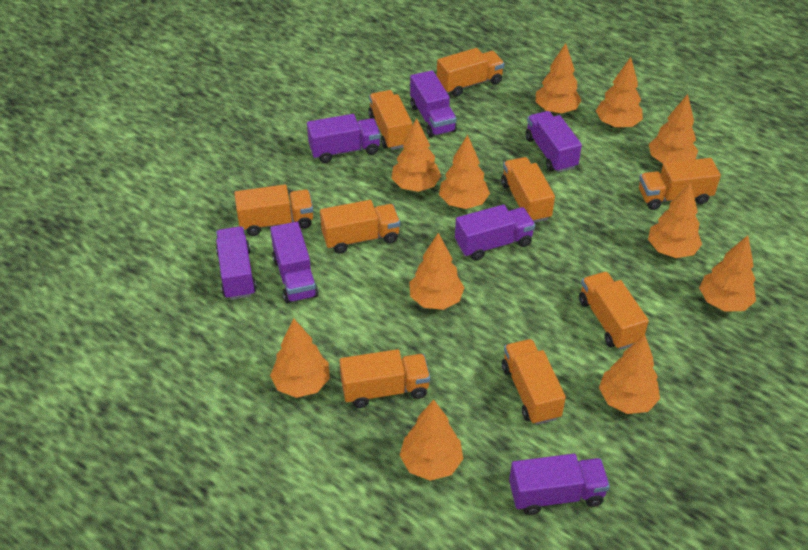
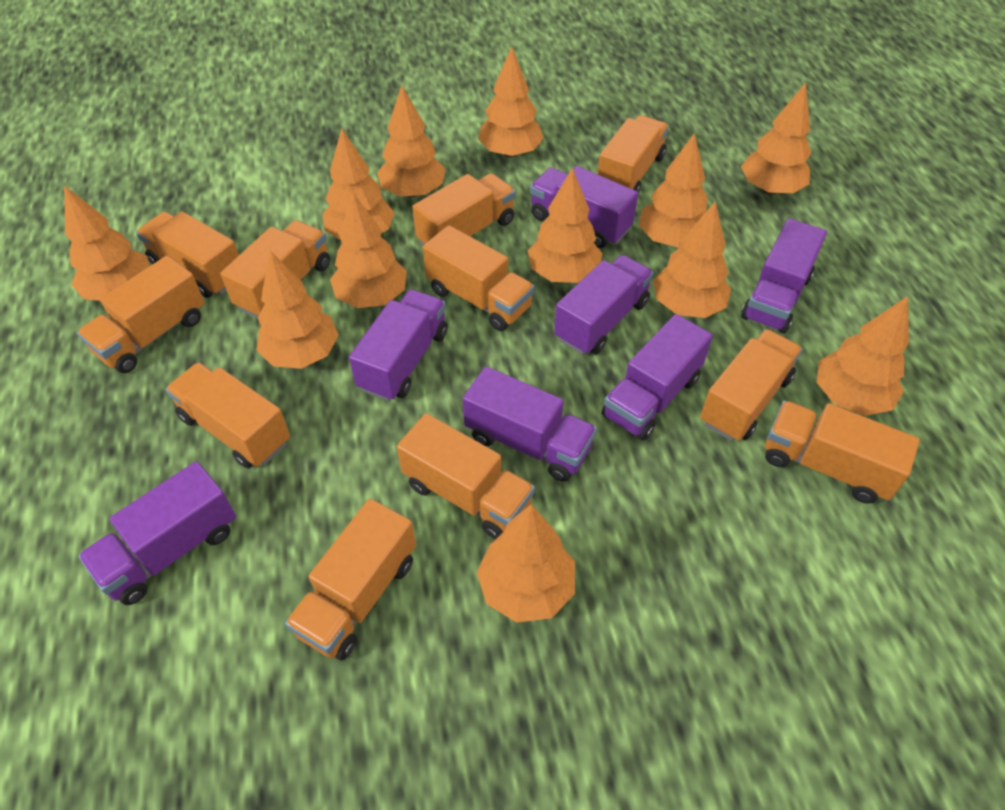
orange tree: 11 -> 12
orange truck: 9 -> 11

